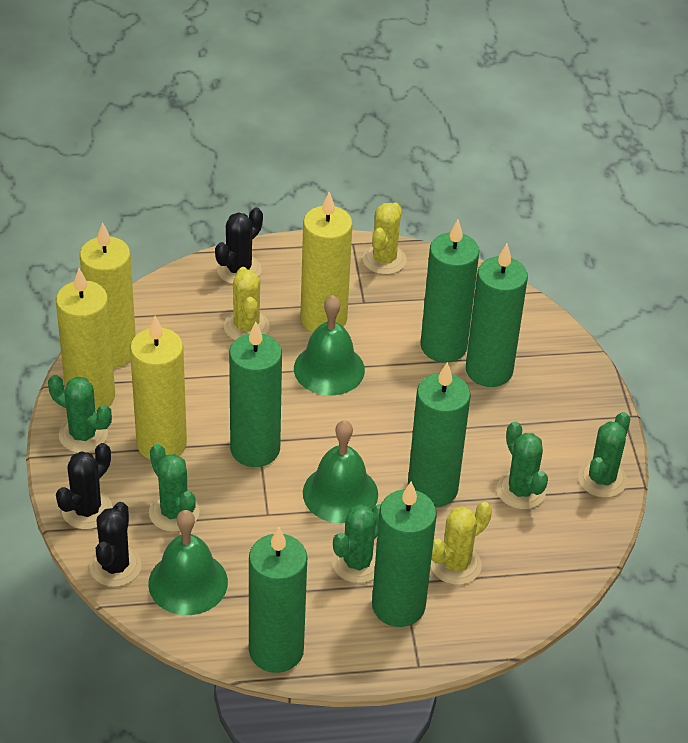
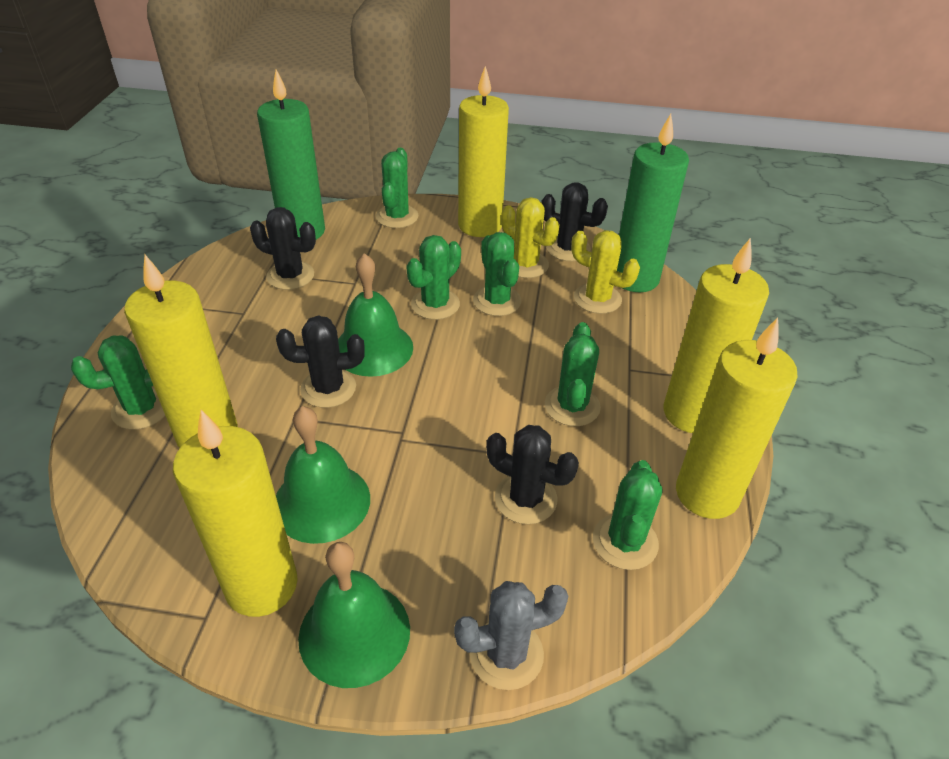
black cactus: 3 -> 4
green cactus: 5 -> 6
green candle: 6 -> 2
grey cactus: 0 -> 1
yellow cactus: 3 -> 2
yellow candle: 4 -> 5

